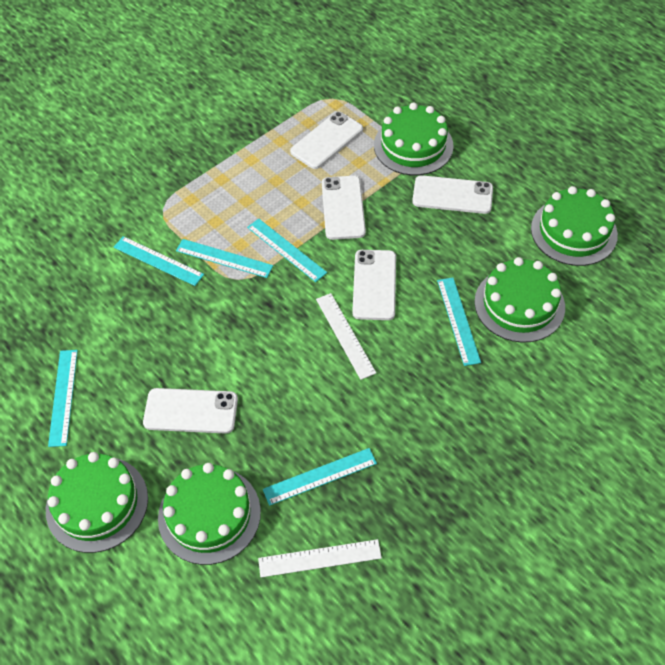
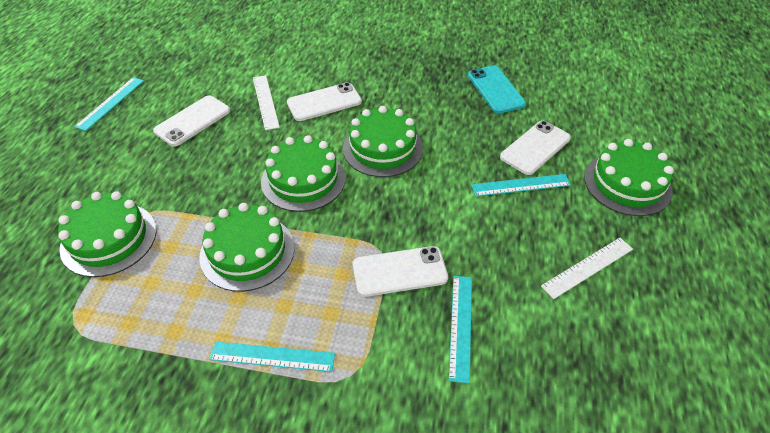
turquoise phone: 0 -> 1
turquoise ruler: 6 -> 4
white phone: 5 -> 4

